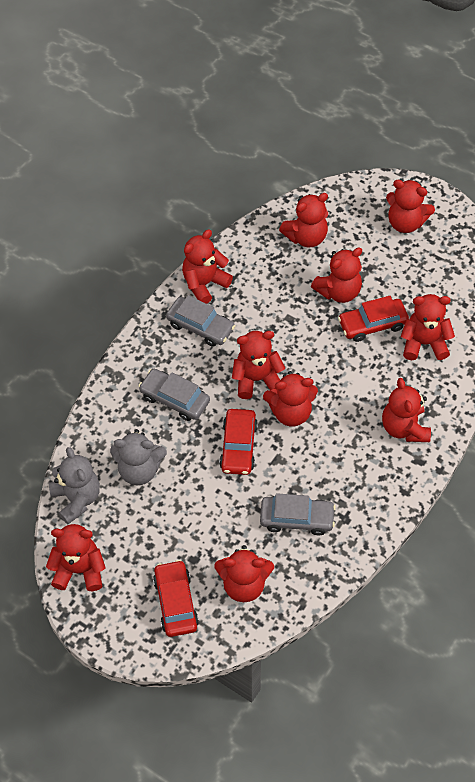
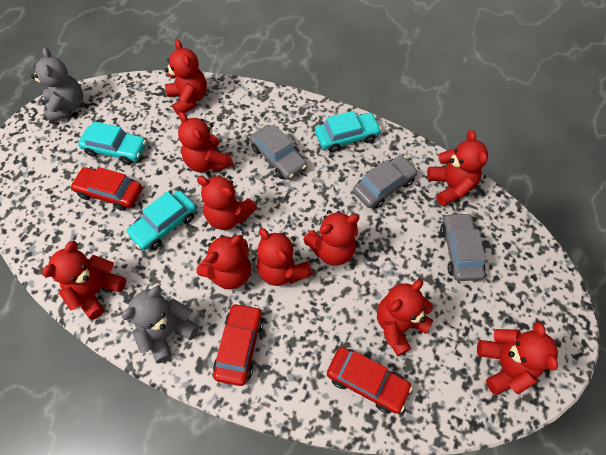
turquoise car: 0 -> 3

